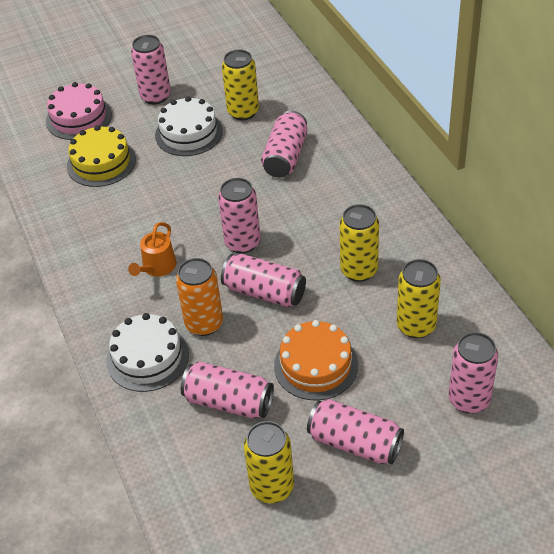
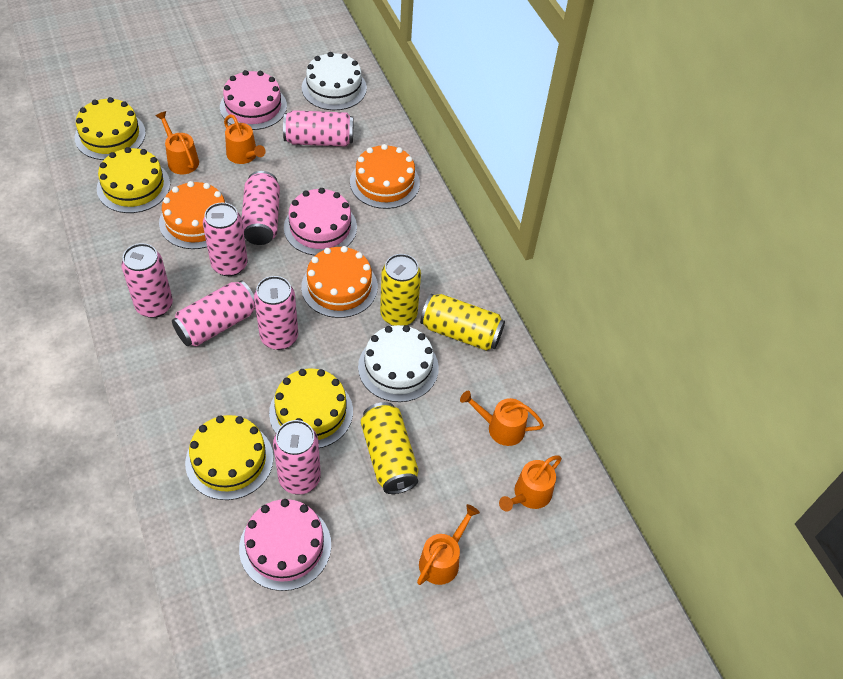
orange cake: 1 -> 3
orange can: 1 -> 0
orange watering can: 1 -> 5
pink cake: 1 -> 3
yellow cake: 1 -> 4
yellow can: 4 -> 3

